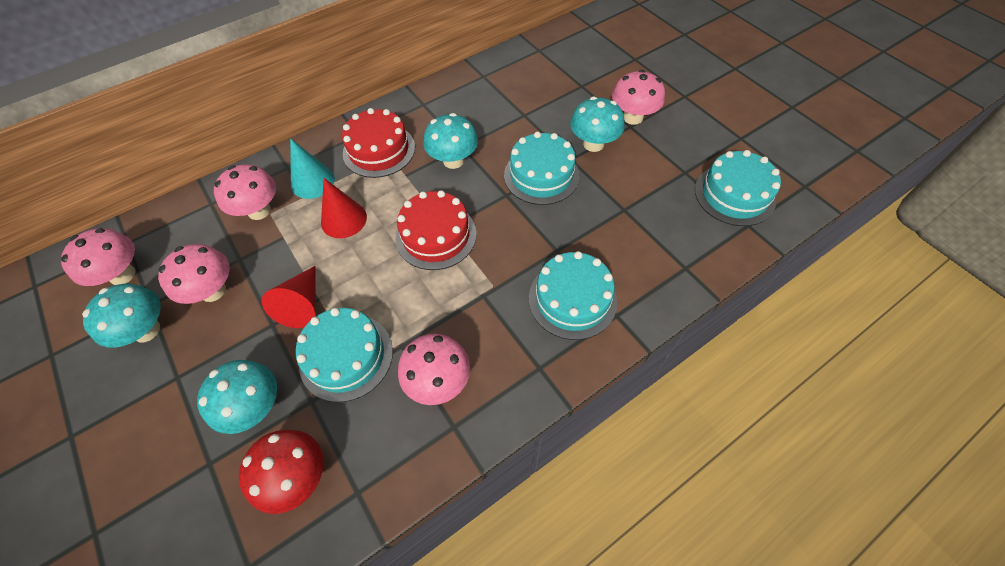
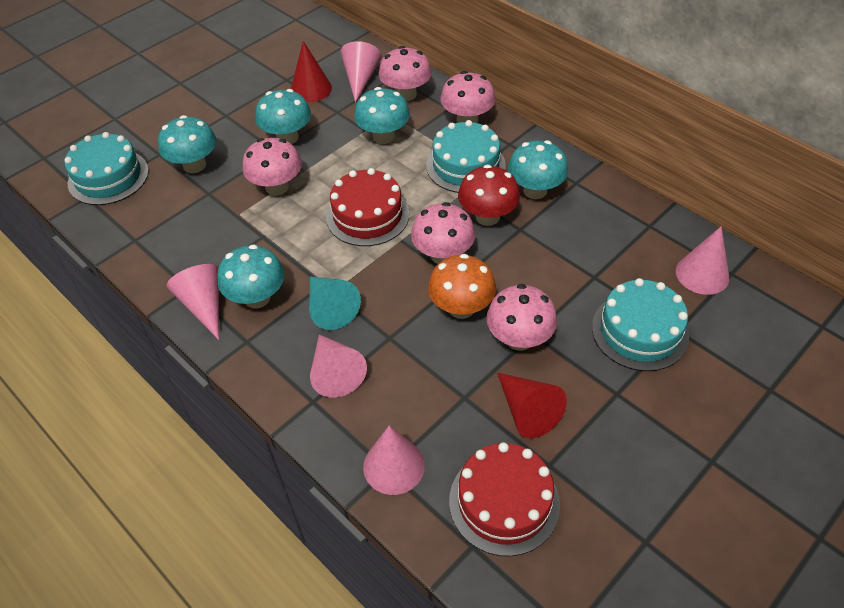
orange mushroom: 0 -> 1
pink cone: 0 -> 5
turquoise cake: 4 -> 3
turquoise mushroom: 4 -> 5

